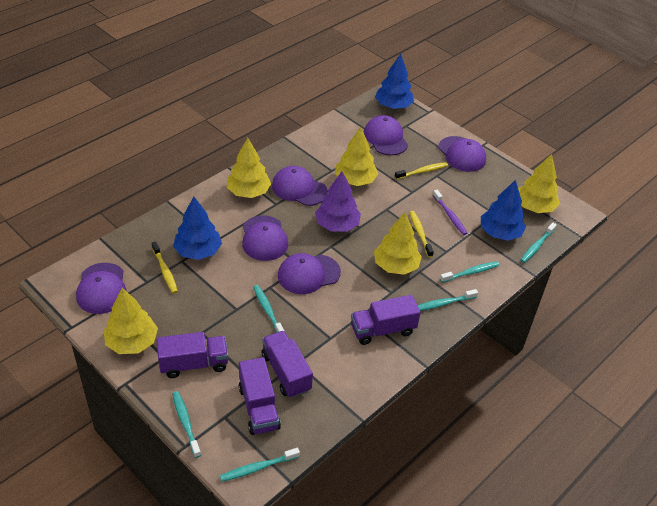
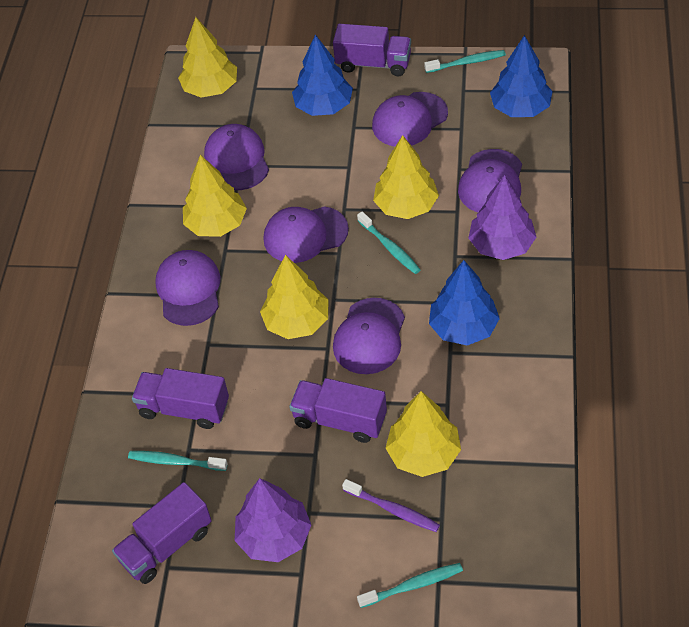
purple tree: 1 -> 2
turquoise toothbrush: 6 -> 4
yellow toothbrush: 3 -> 0

